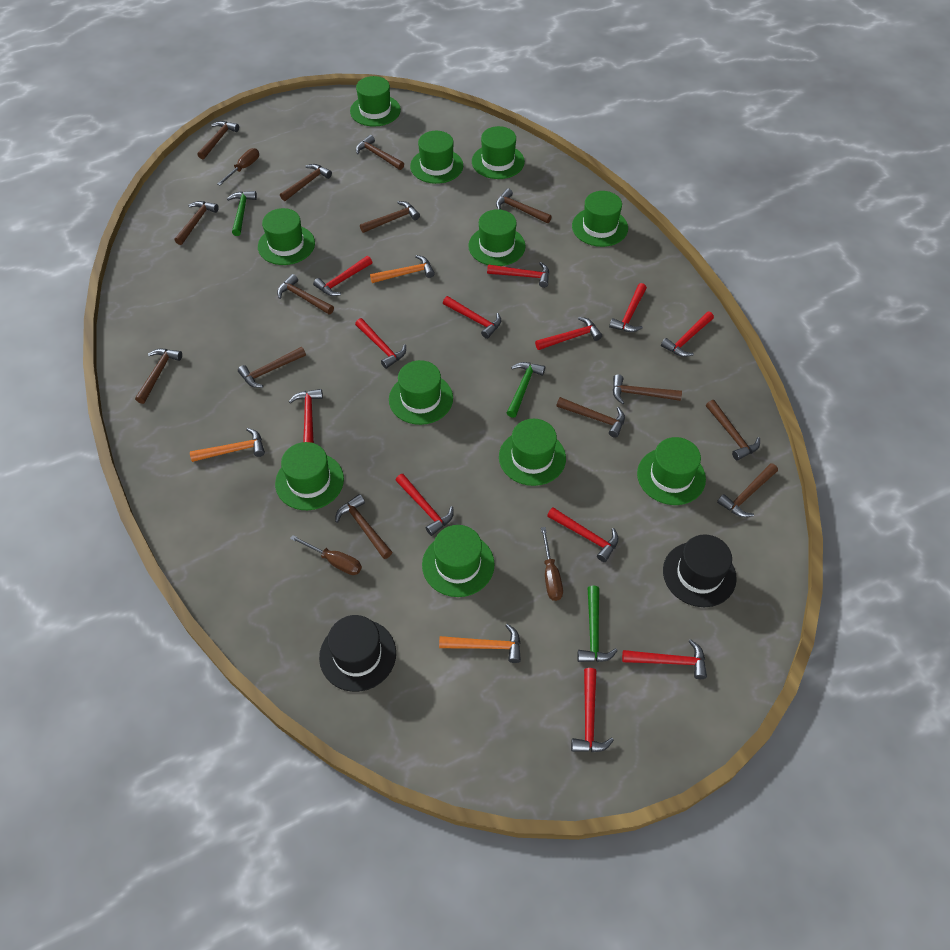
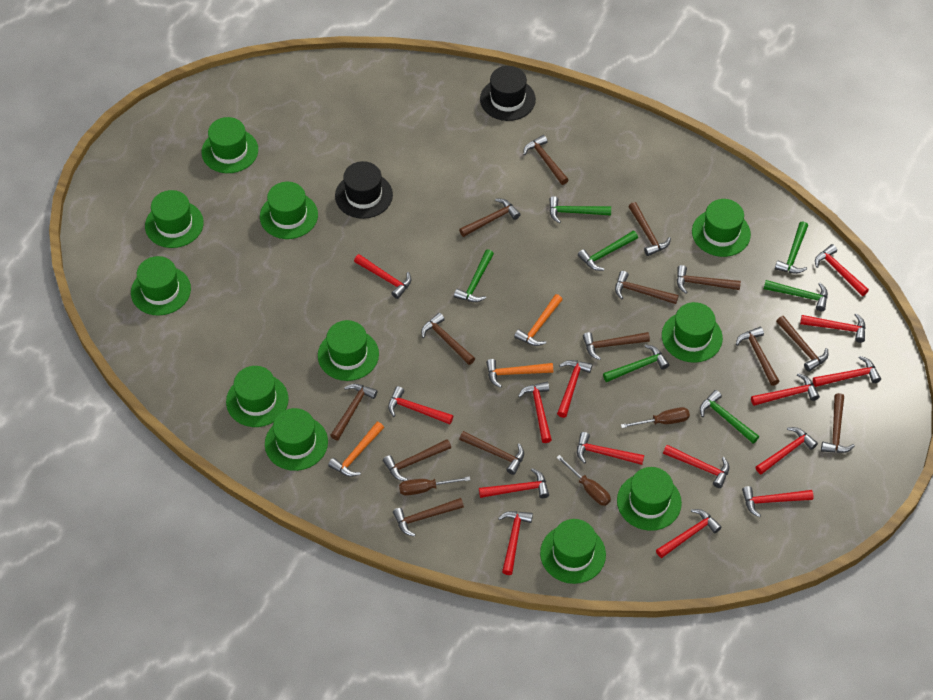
green hammer: 3 -> 7
red hammer: 12 -> 15

